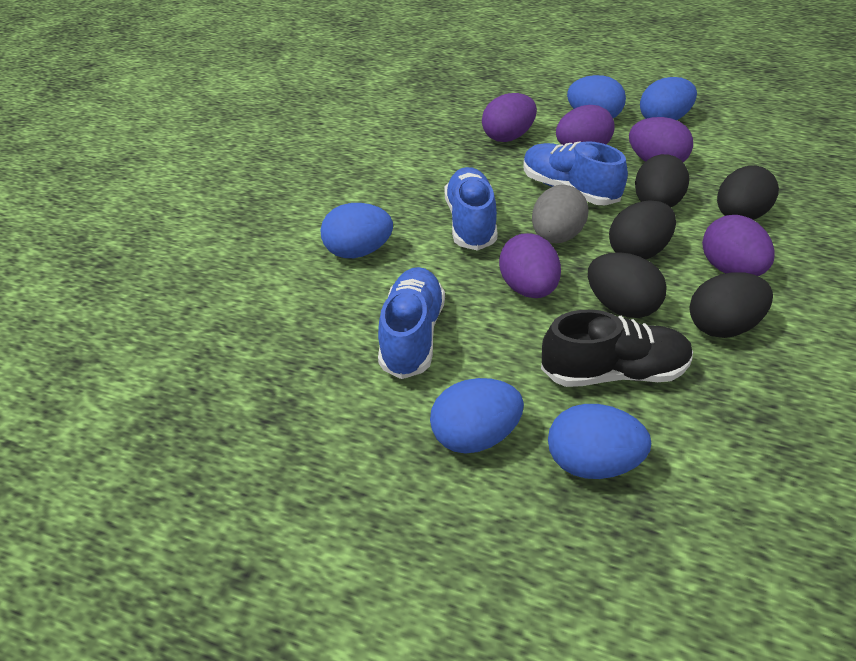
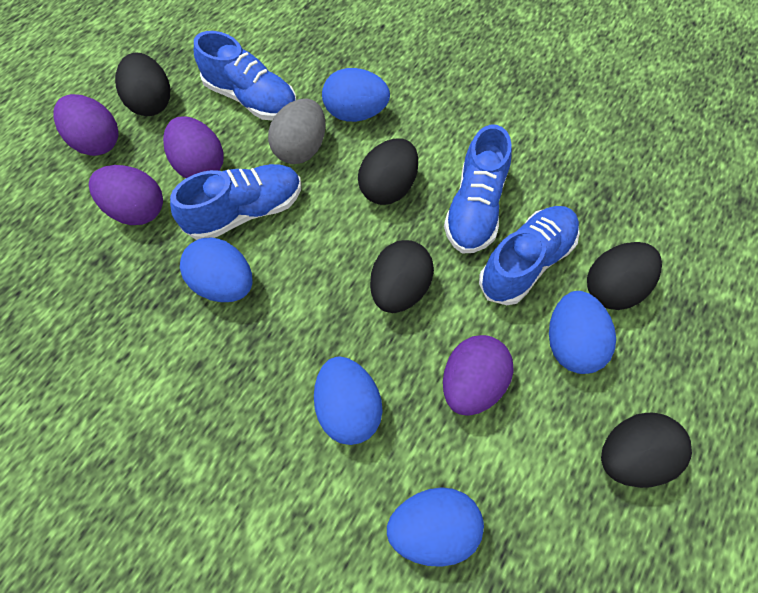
black shoe: 1 -> 0
blue shoe: 3 -> 4
purple egg: 5 -> 4

